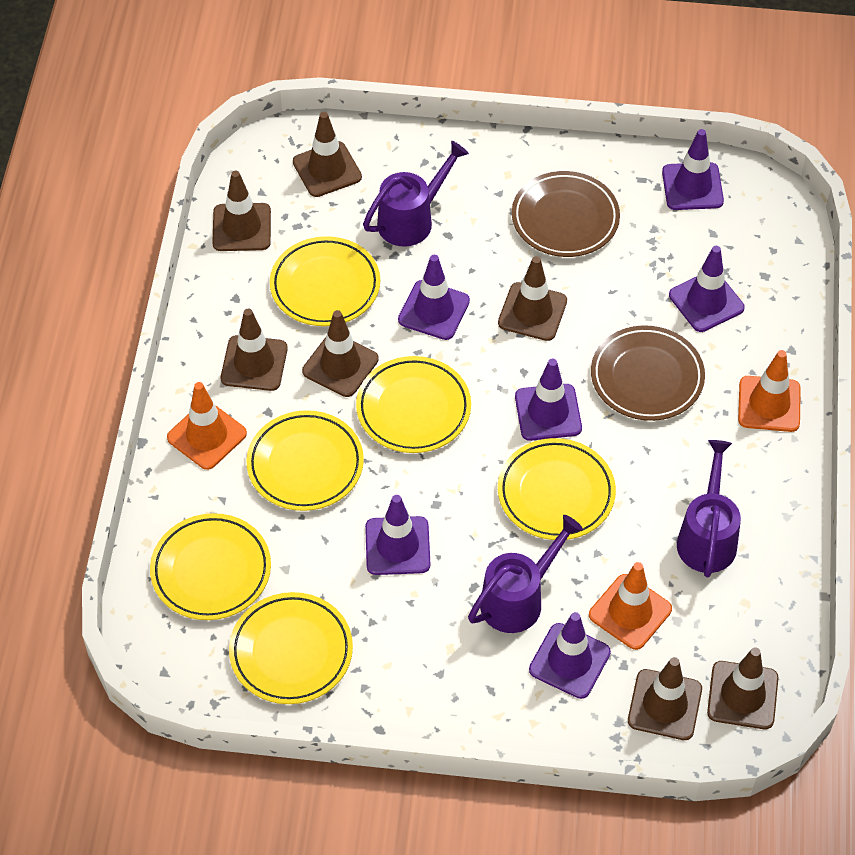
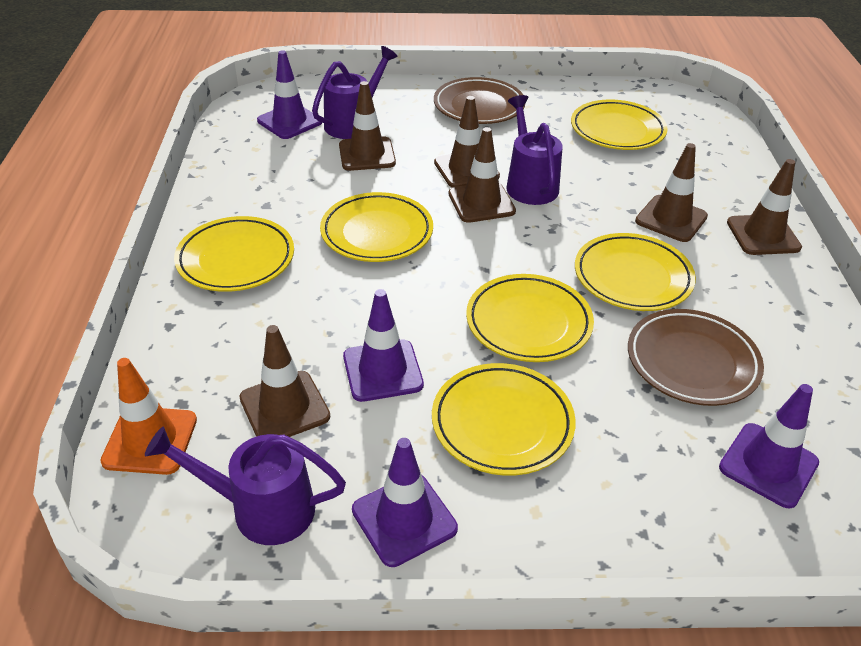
brown traffic cone: 7 -> 6
orange traffic cone: 3 -> 1
purple traffic cone: 6 -> 4

